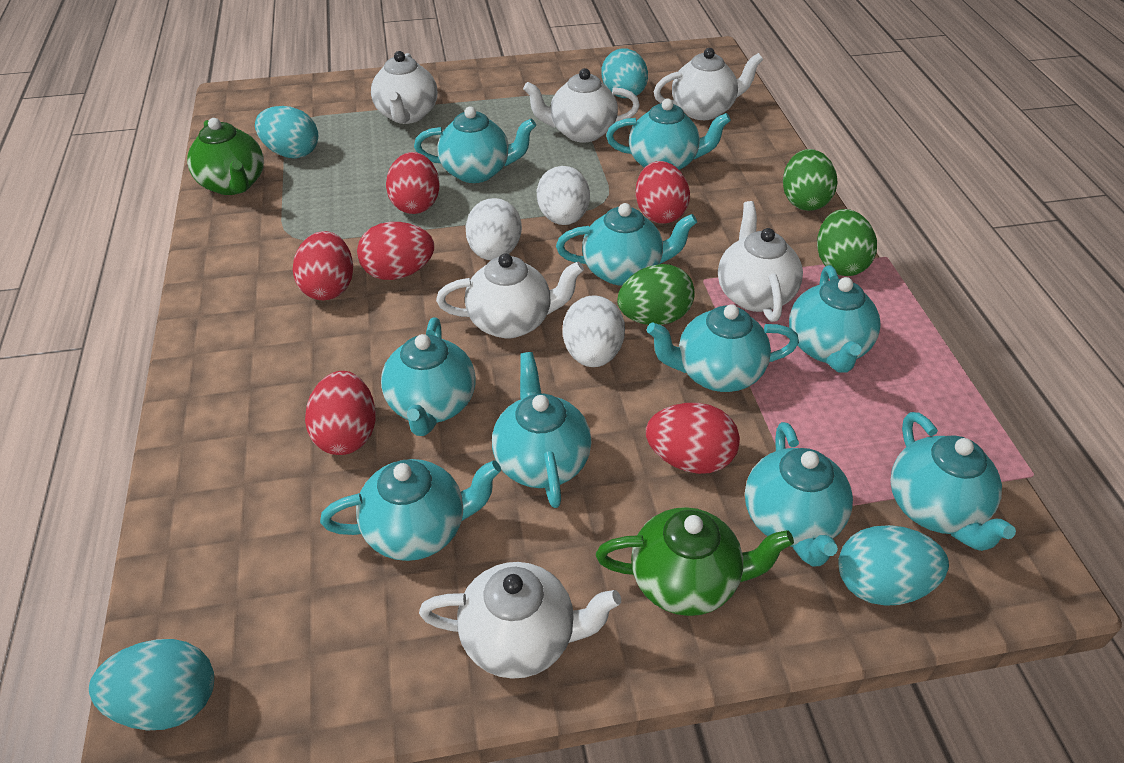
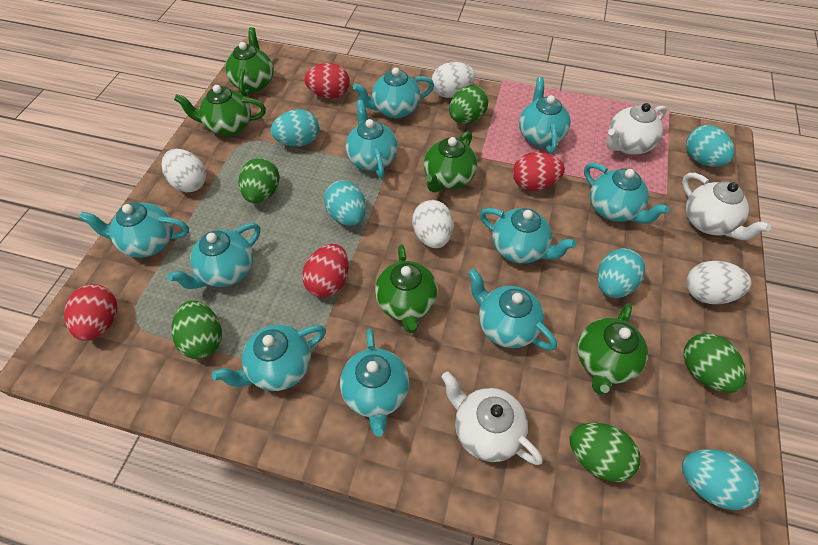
green egg: 3 -> 5
green teapot: 2 -> 5
red egg: 6 -> 4
turquoise egg: 4 -> 5
white egg: 3 -> 4
white teapot: 6 -> 3

